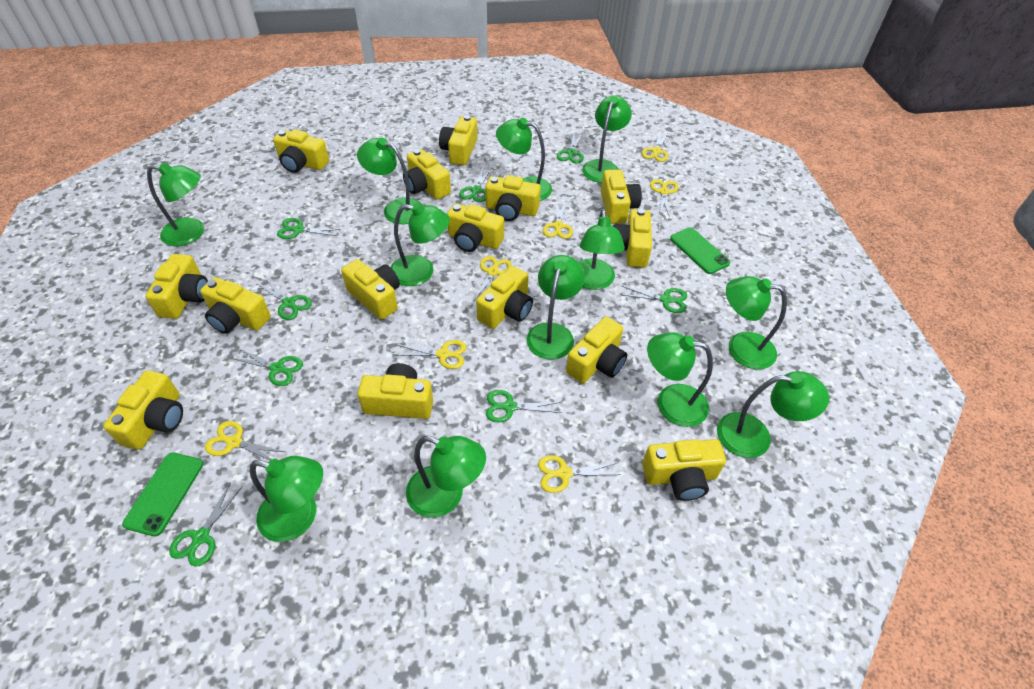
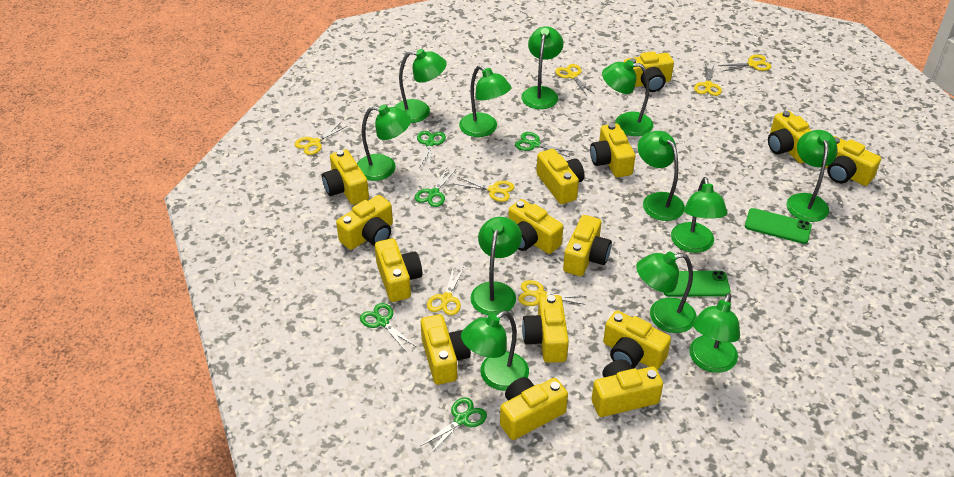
green scissors: 8 -> 5

